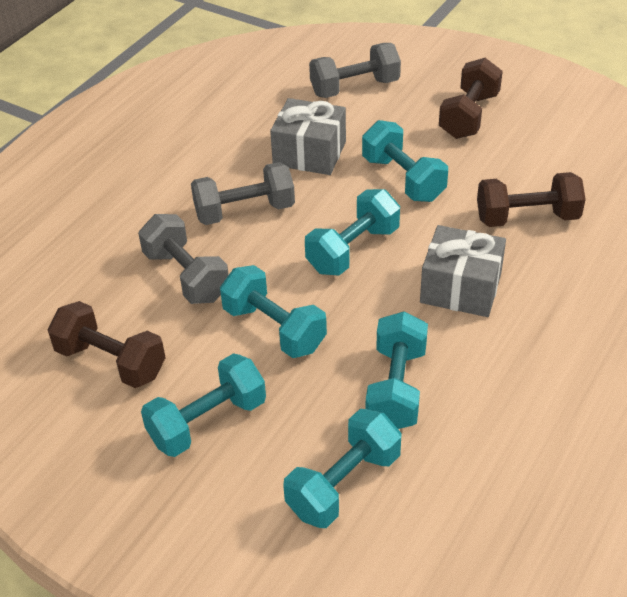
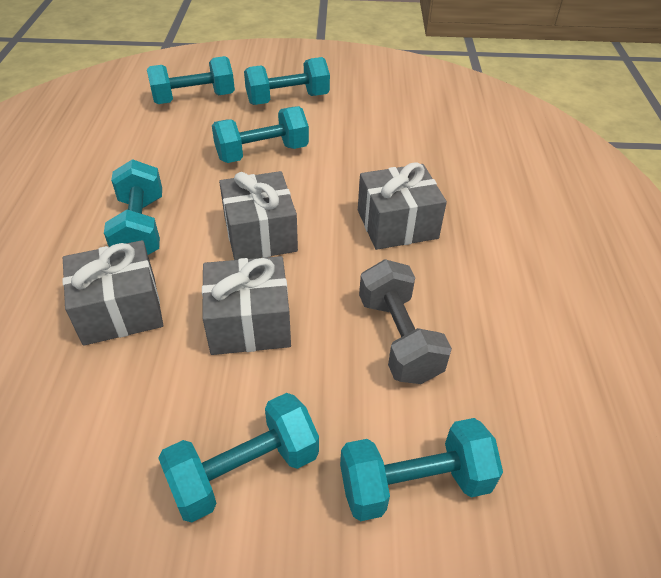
brown dumbbell: 3 -> 0
grey dumbbell: 3 -> 1
grey gift: 2 -> 4

